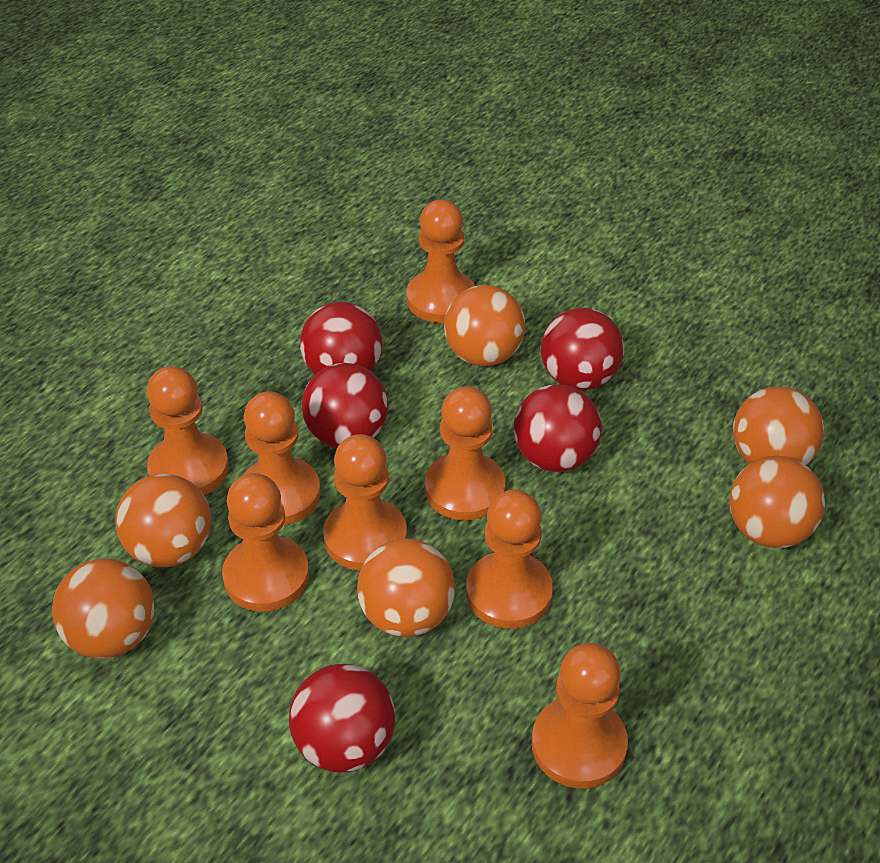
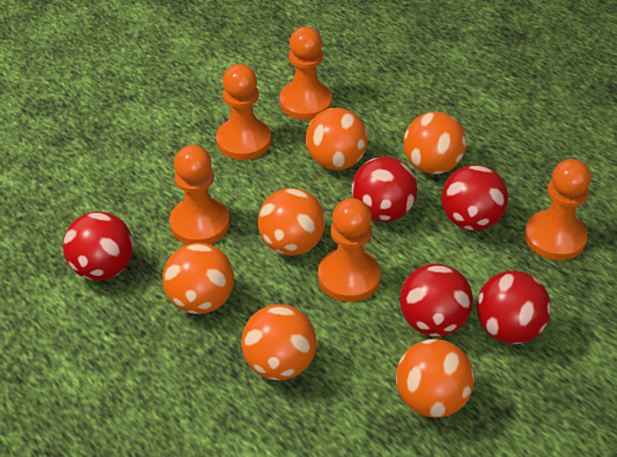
orange pawn: 8 -> 5

